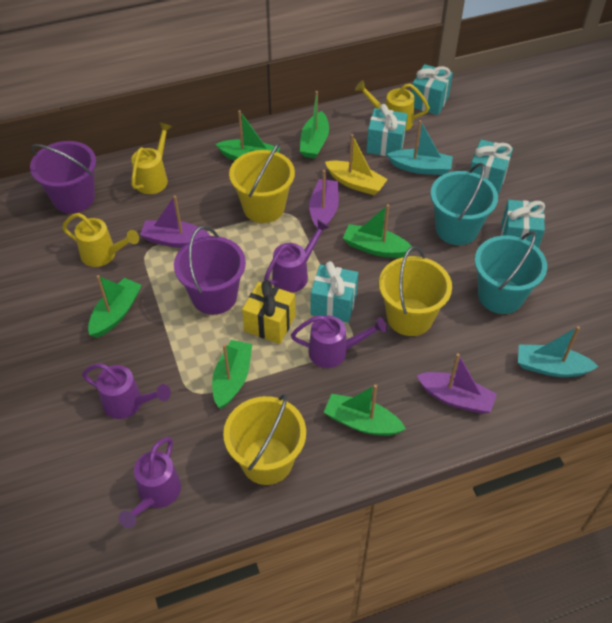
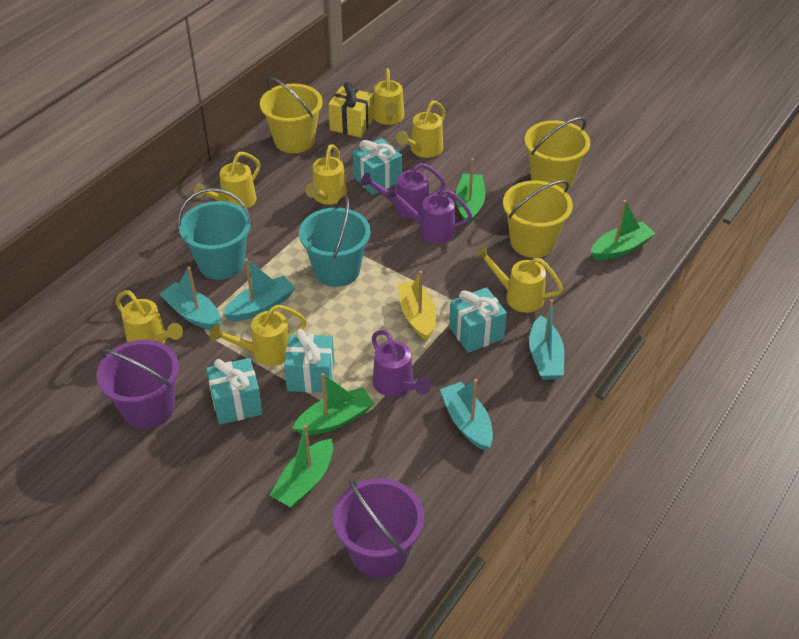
green boat: 6 -> 4
purple boat: 3 -> 0
purple watering can: 4 -> 3
turquoise boat: 2 -> 4
turquoise gift: 5 -> 4
yellow watering can: 3 -> 7

